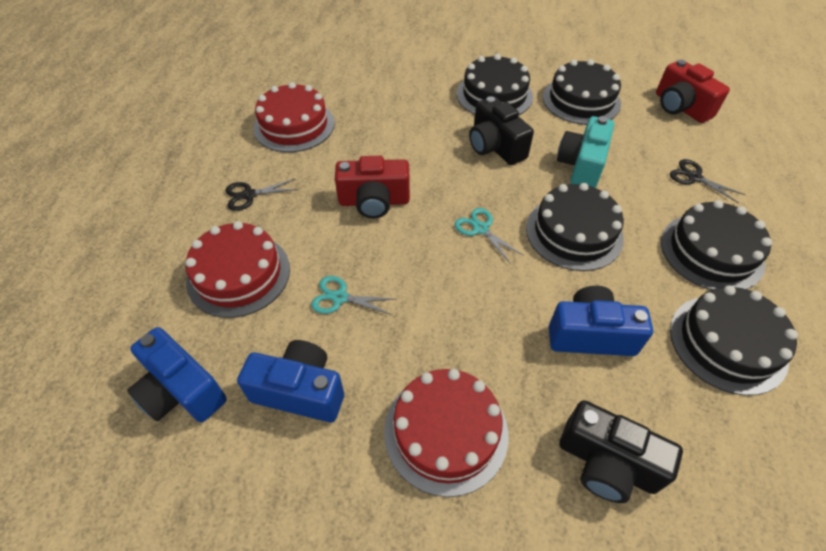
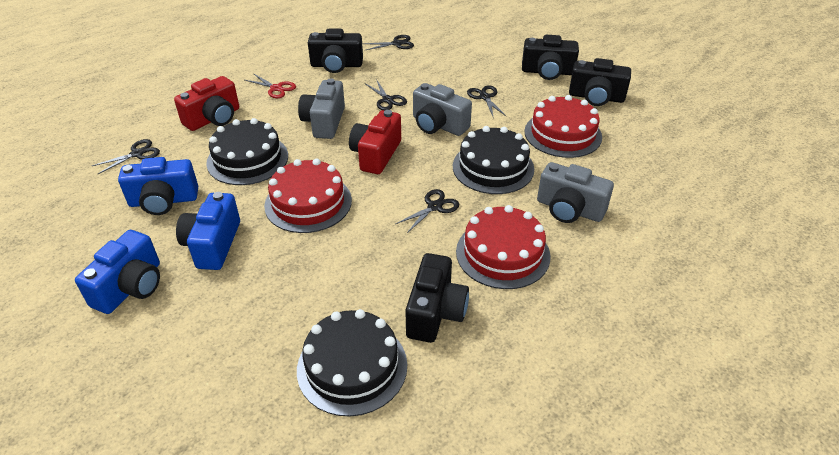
black cake: 5 -> 3
black camera: 2 -> 4
black scissors: 2 -> 5
grey camera: 0 -> 3
red scissors: 0 -> 1
turquoise camera: 1 -> 0
turquoise scissors: 2 -> 0

